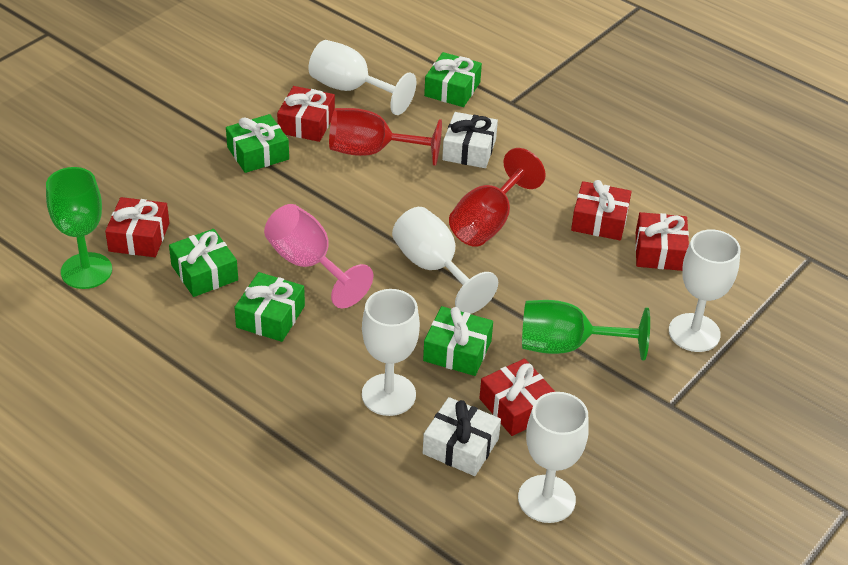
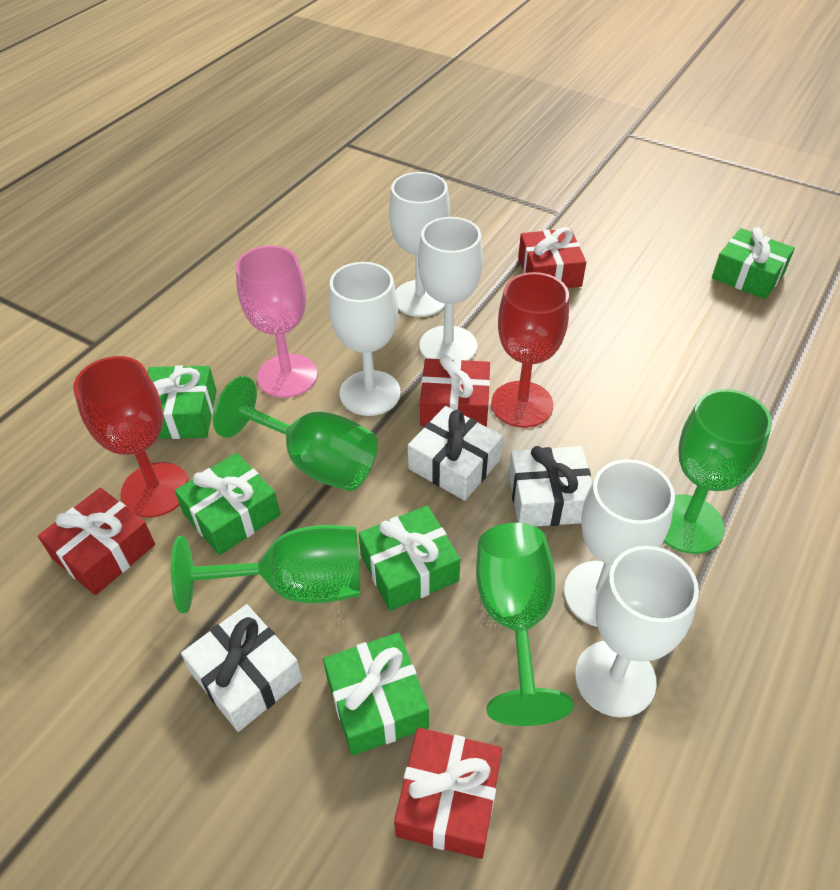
green goblet: 2 -> 4
red gift: 5 -> 4
white gift: 2 -> 3

